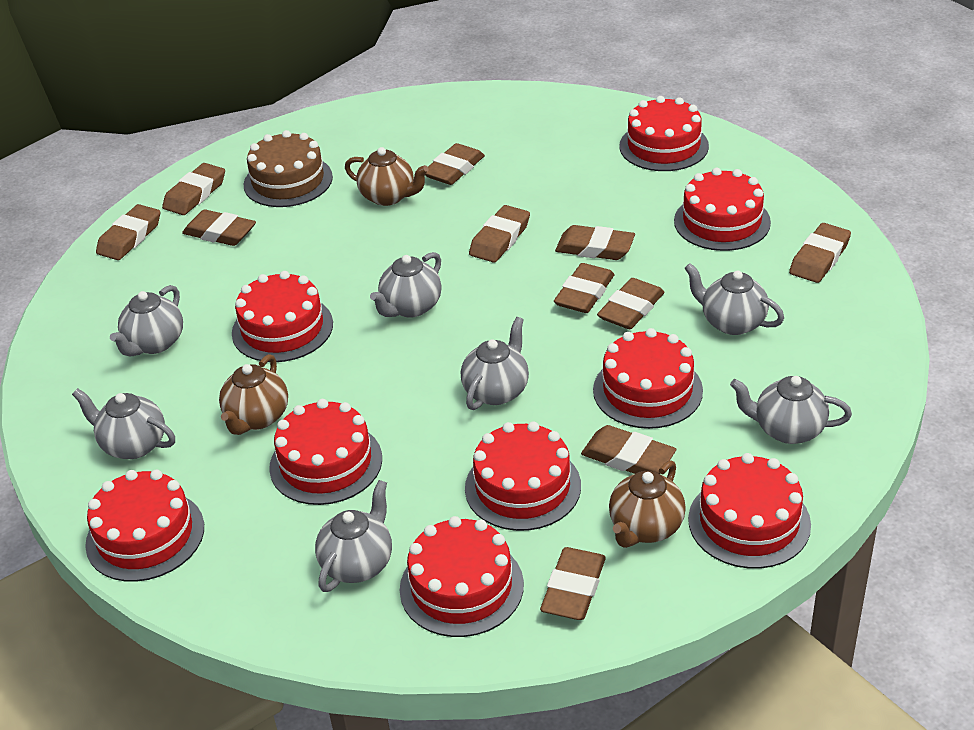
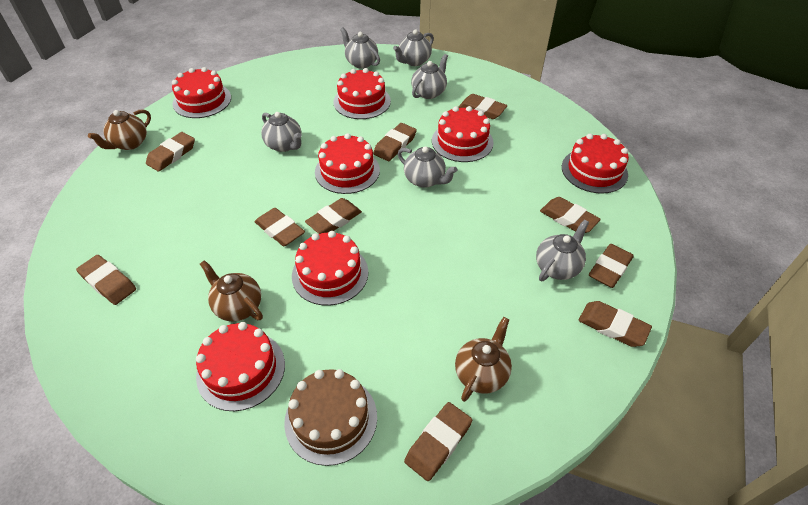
brown eraser: 11 -> 10
grey teapot: 7 -> 6
red cake: 9 -> 7

